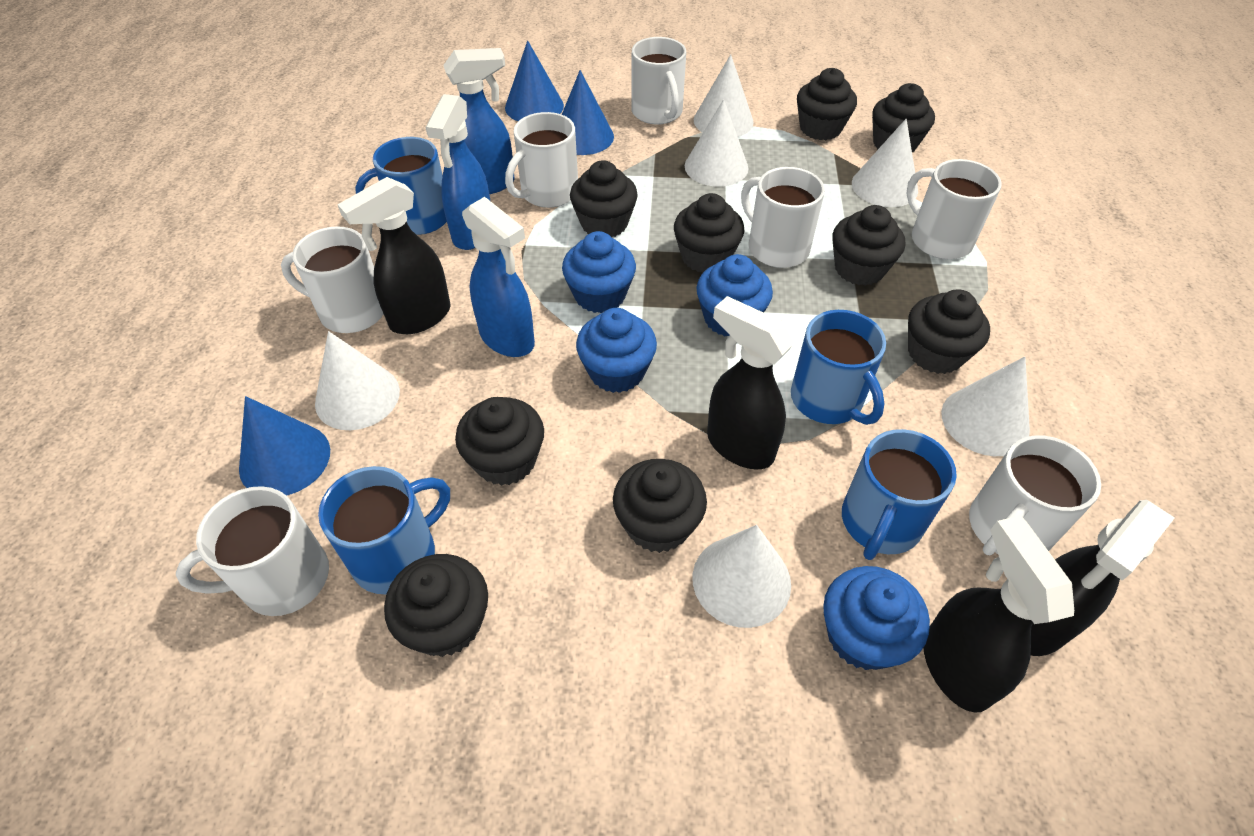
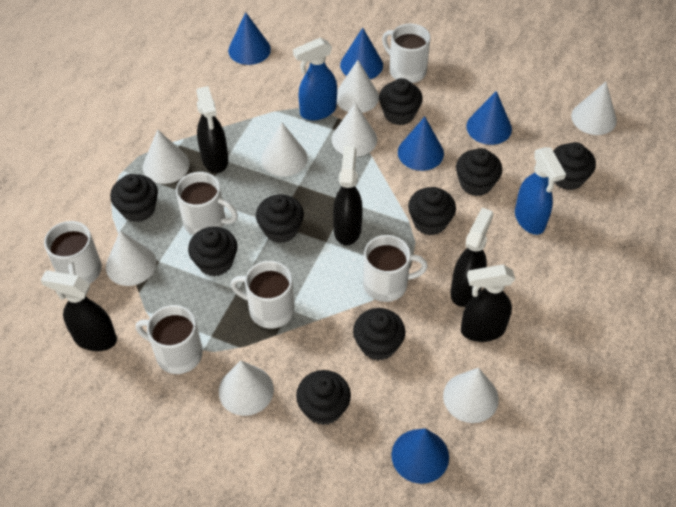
black spray bottle: 4 -> 5
blue cone: 3 -> 5
blue cupcake: 4 -> 0
blue mug: 4 -> 0
blue spray bottle: 3 -> 2
white cone: 6 -> 8
white mug: 7 -> 6

